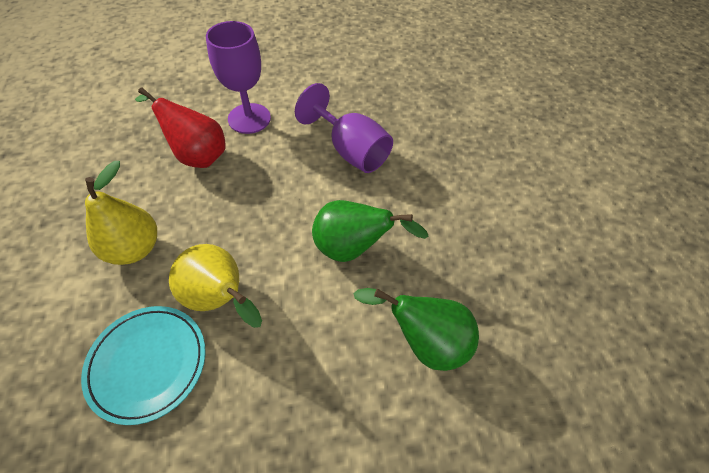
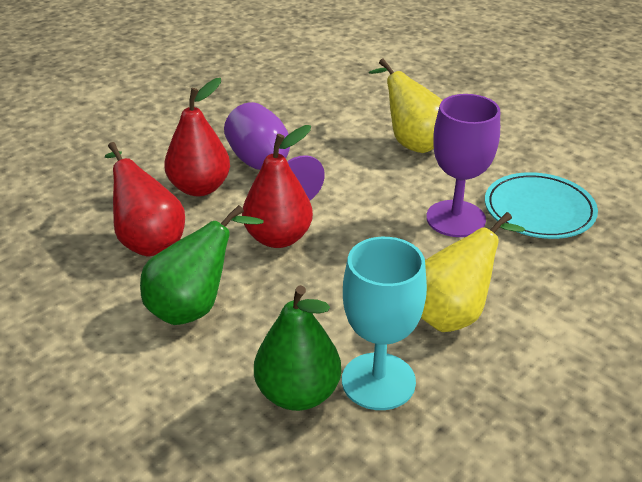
red pear: 1 -> 3
turquoise goblet: 0 -> 1

